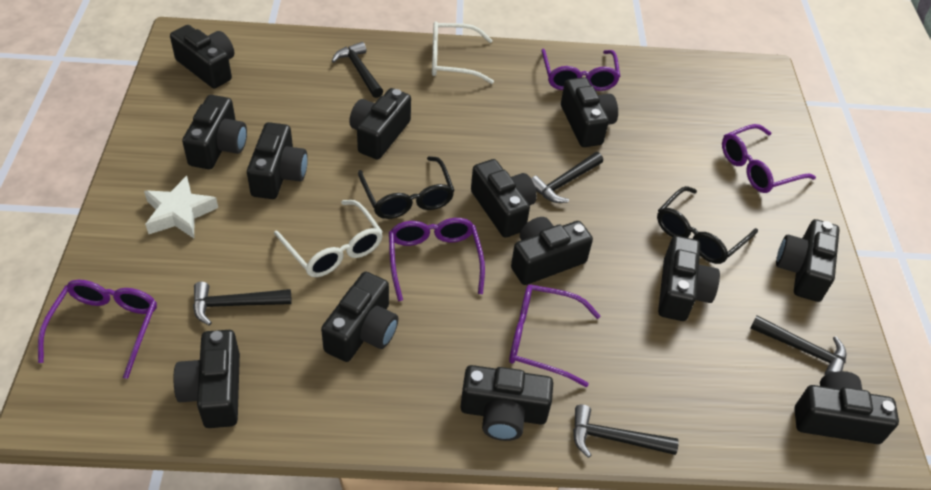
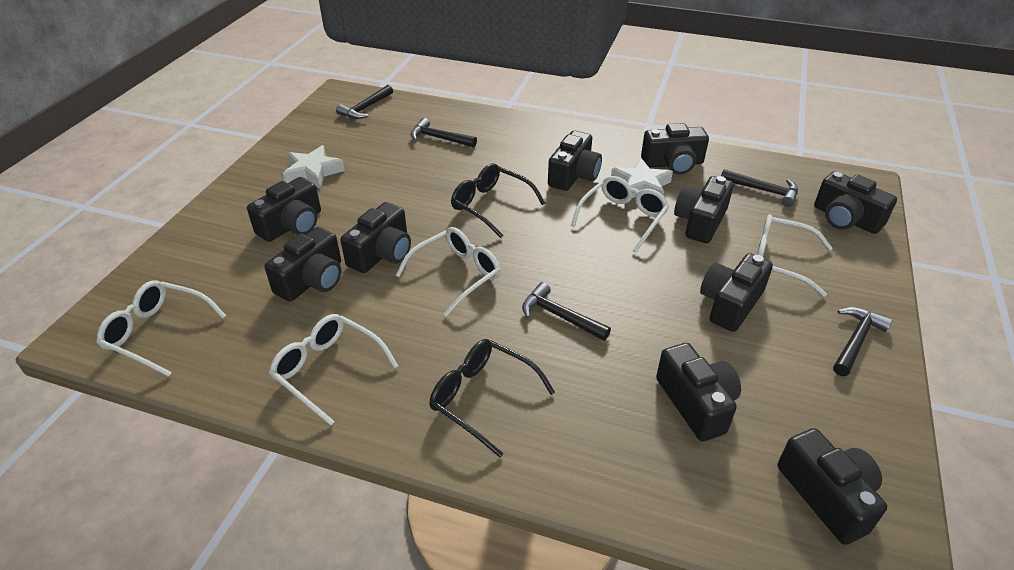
black camera: 13 -> 10
purple glasses: 5 -> 0
white glasses: 2 -> 5
white star: 1 -> 2

